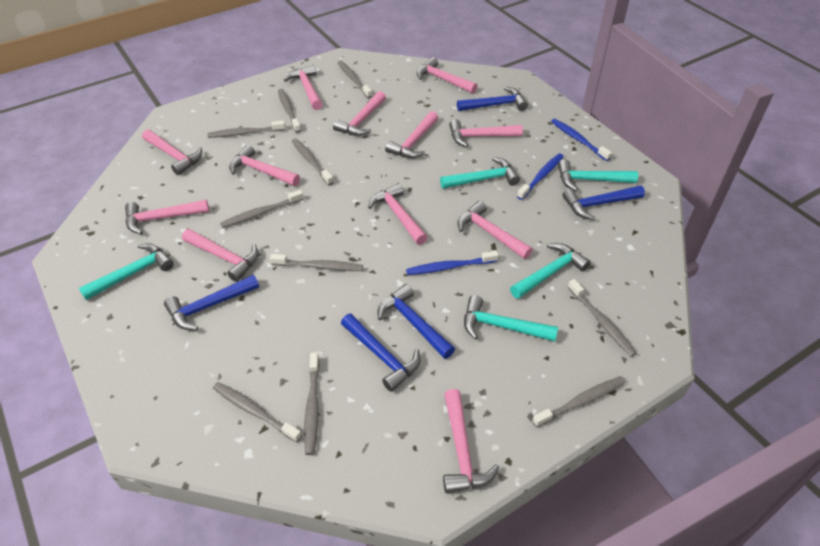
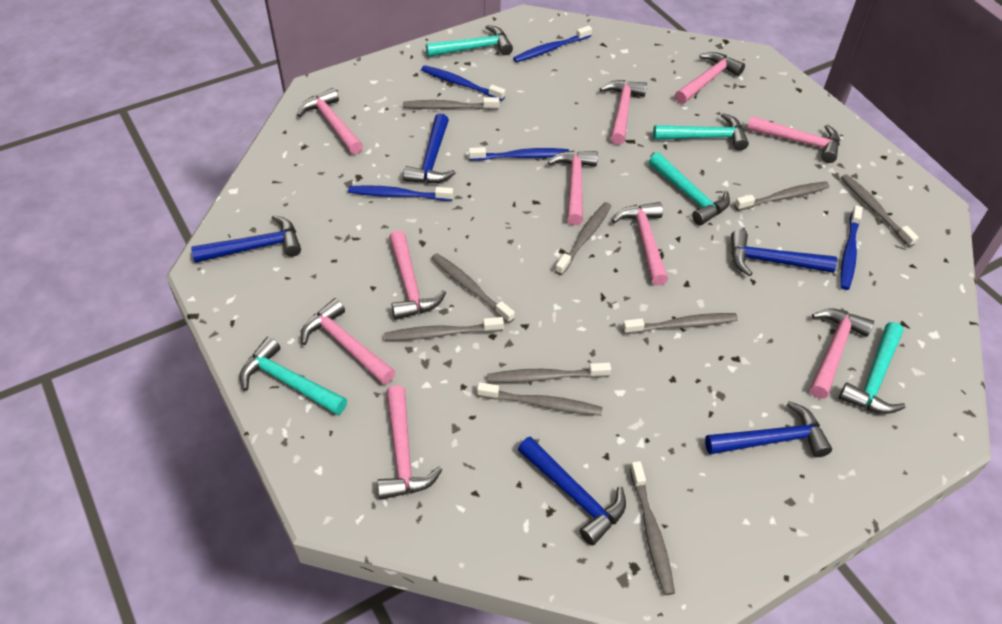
blue toothbrush: 3 -> 5
pink hammer: 12 -> 10

